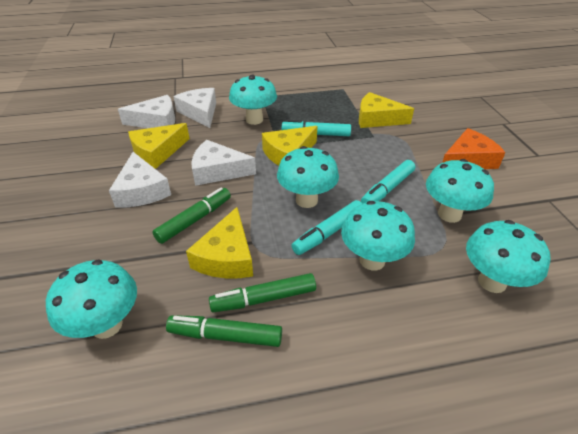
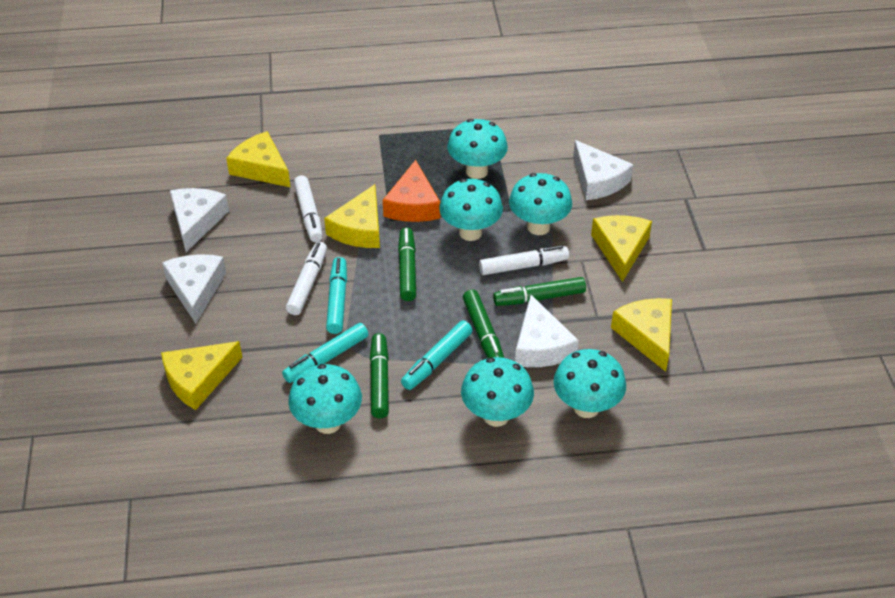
green marker: 3 -> 4
white marker: 0 -> 3
yellow cheese: 4 -> 5

